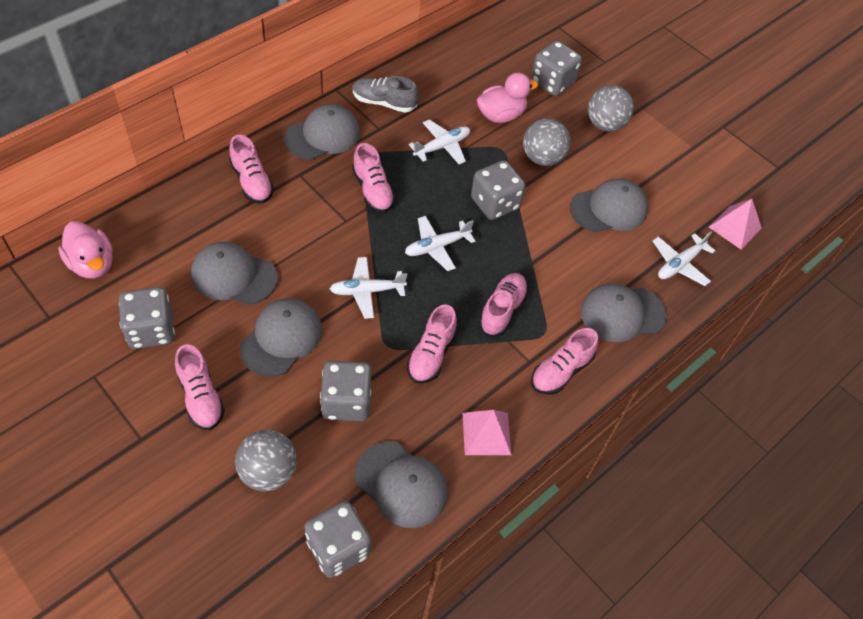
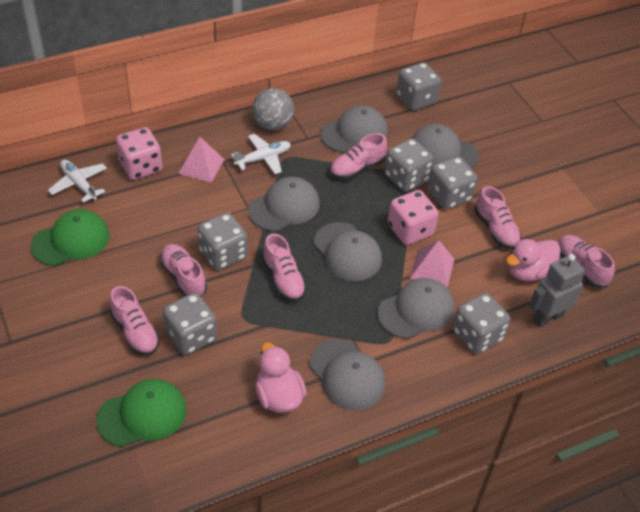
green cap: 0 -> 2
grey ball: 3 -> 1
grey dice: 5 -> 6
grey robot: 0 -> 1
grey shoe: 1 -> 0
pink dice: 0 -> 2
white plane: 4 -> 2

